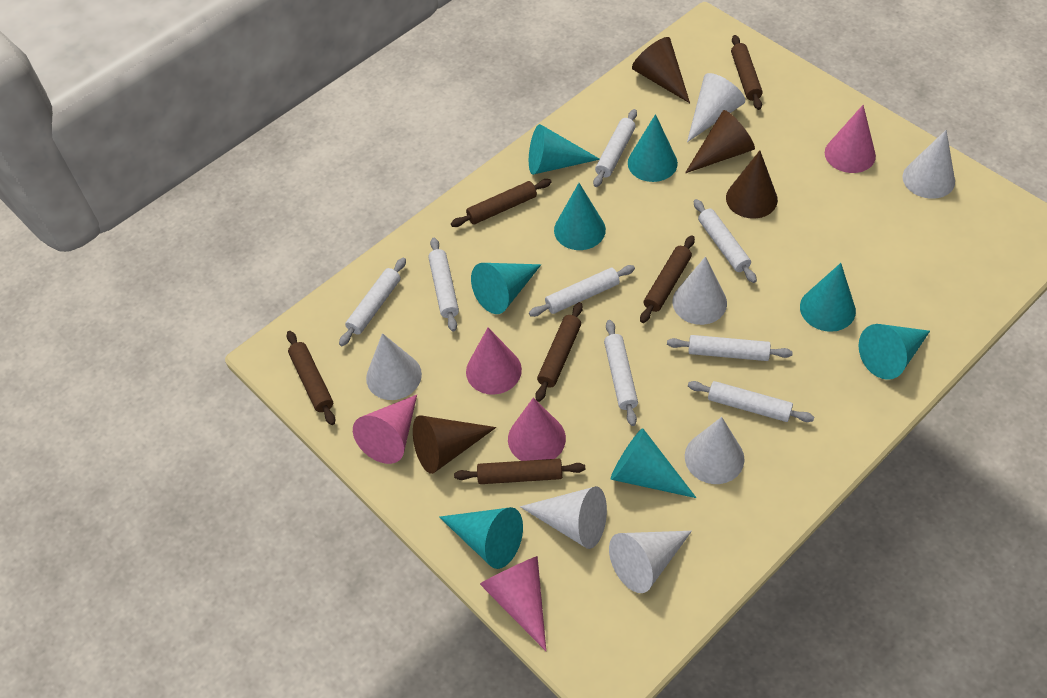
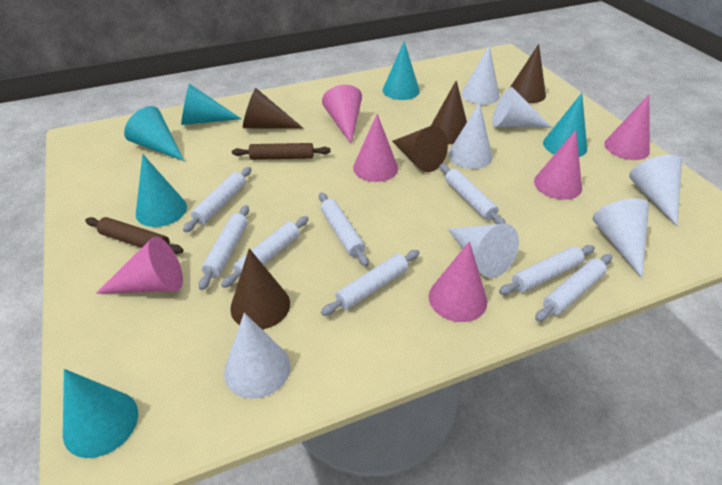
brown cone: 4 -> 5
brown rolling pin: 6 -> 2
pink cone: 5 -> 6
turquoise cone: 8 -> 6

